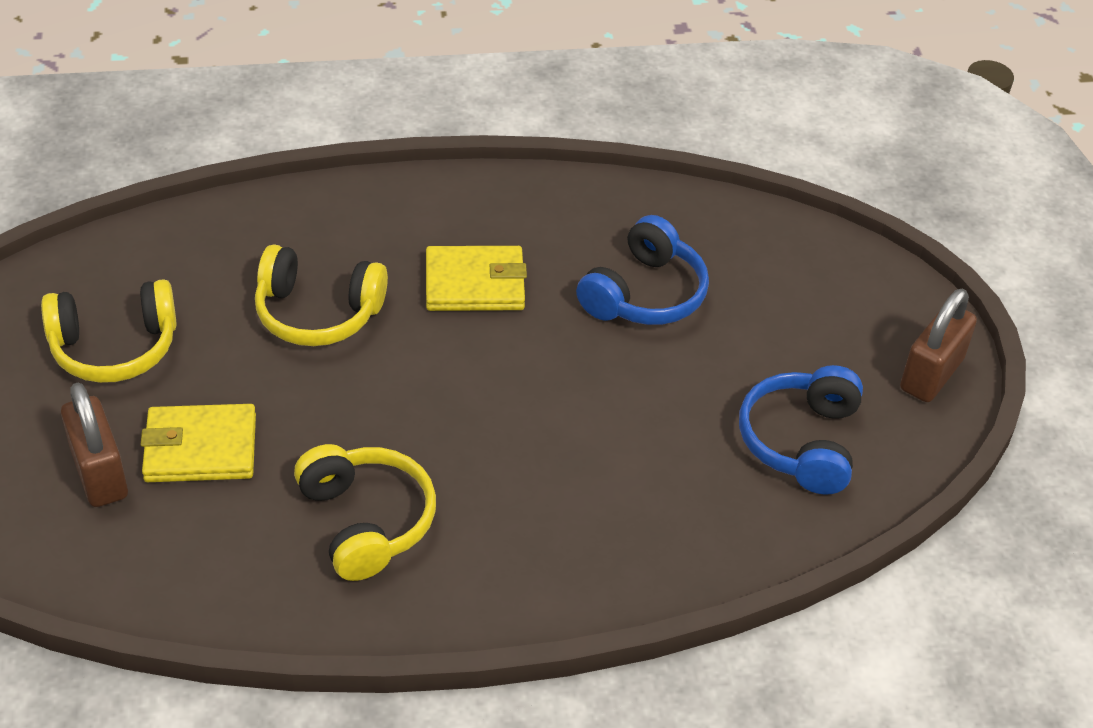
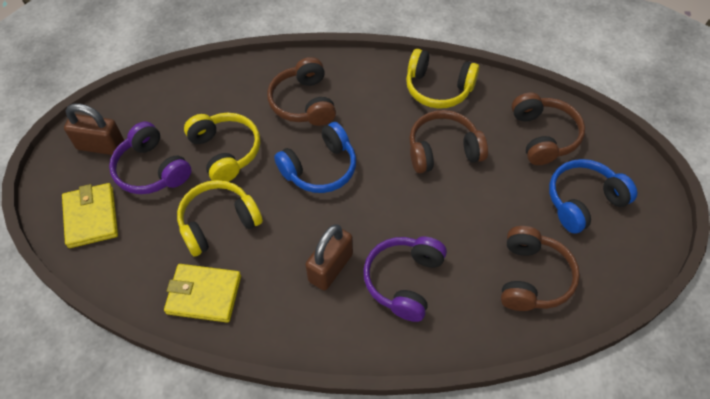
brown headphones: 0 -> 4
purple headphones: 0 -> 2

